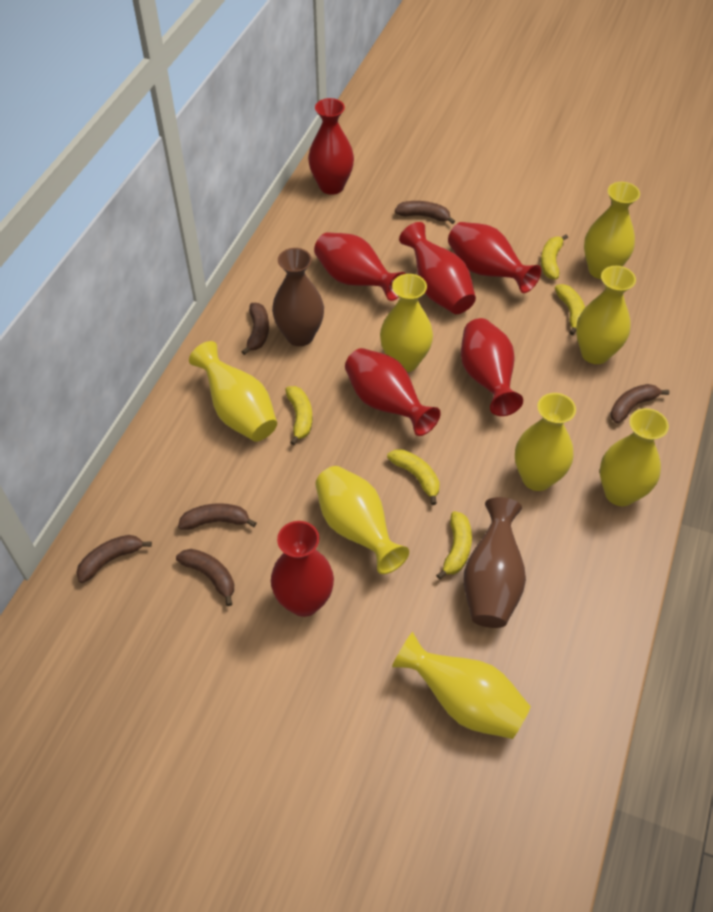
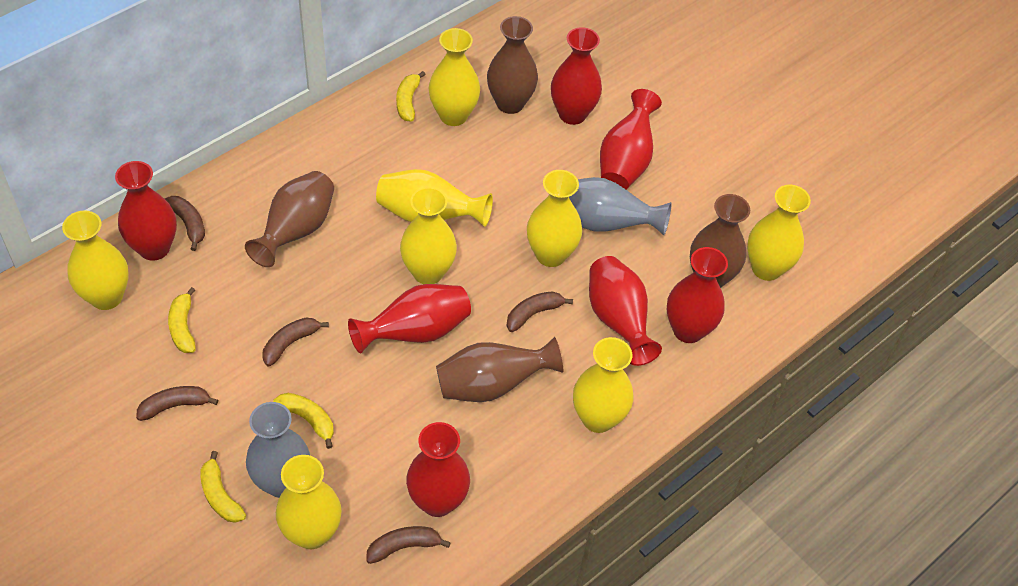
brown banana: 6 -> 5
brown vase: 2 -> 4
grey vase: 0 -> 2
yellow banana: 5 -> 4

